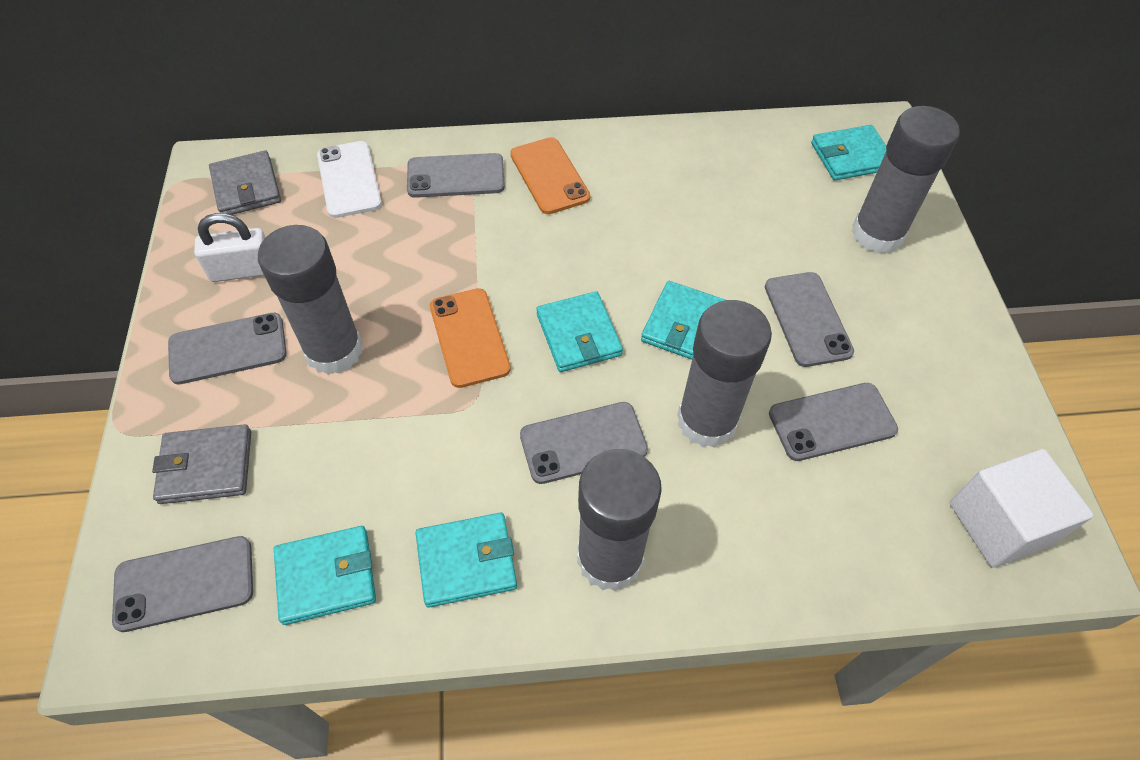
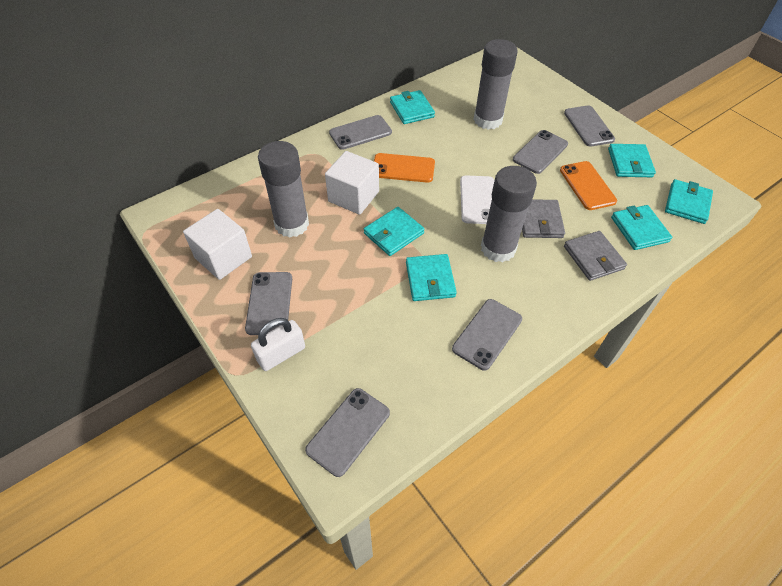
grey glue stick: 4 -> 3
turquoise wallet: 5 -> 6
white cube: 1 -> 2

